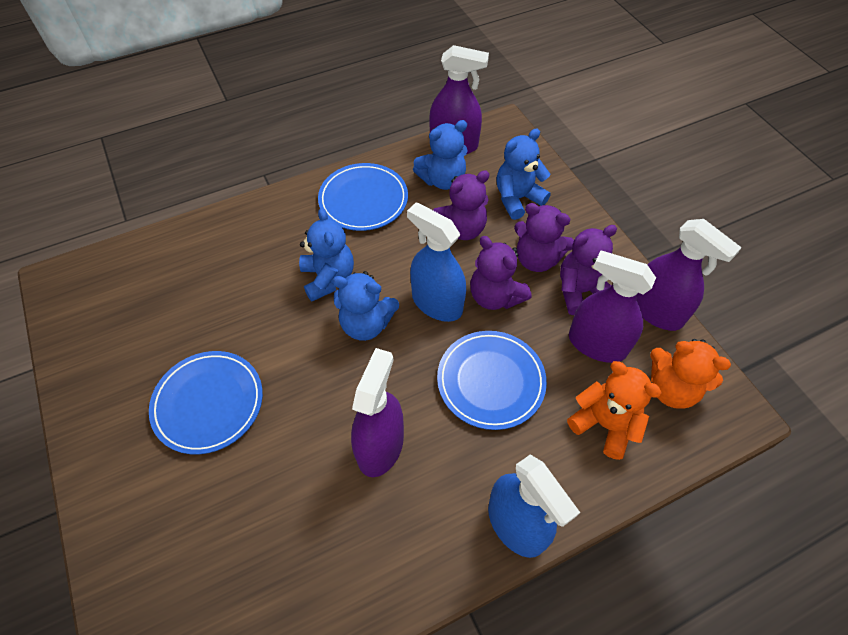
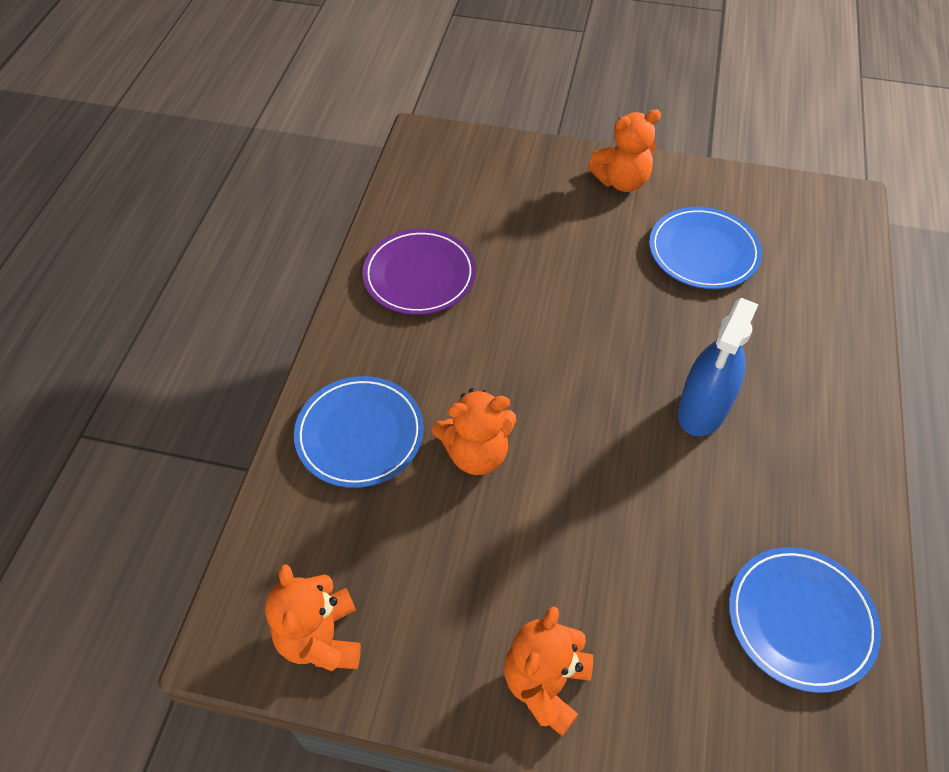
blue spray bottle: 2 -> 1
blue teddy bear: 4 -> 0
orange teddy bear: 2 -> 4
purple plate: 0 -> 1
purple spray bottle: 4 -> 0
purple teddy bear: 4 -> 0

